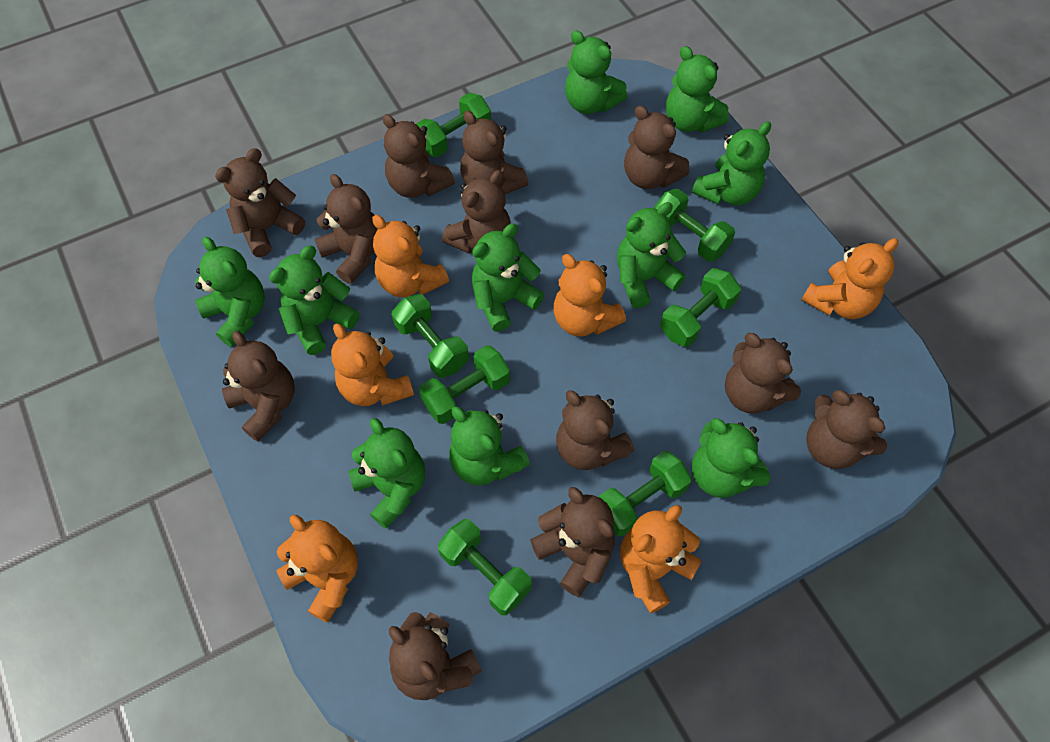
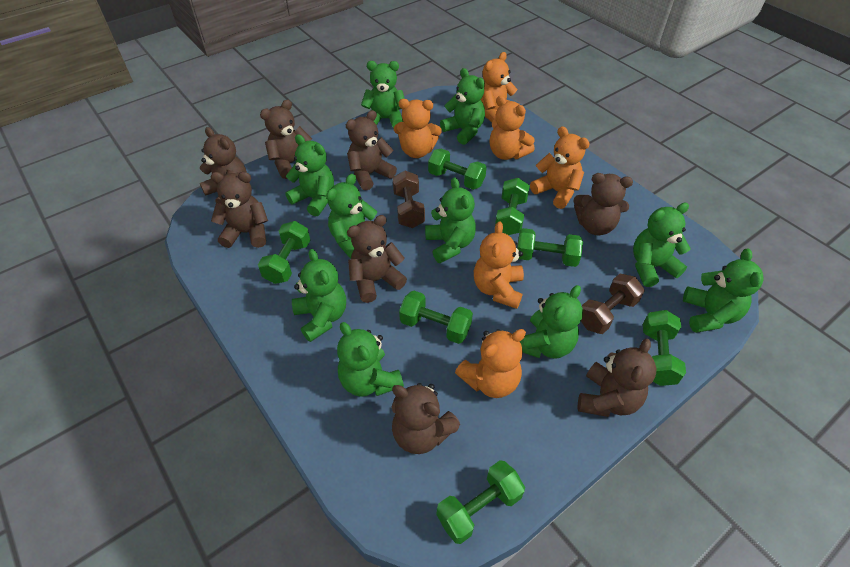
brown dumbbell: 0 -> 2
brown teddy bear: 12 -> 8

